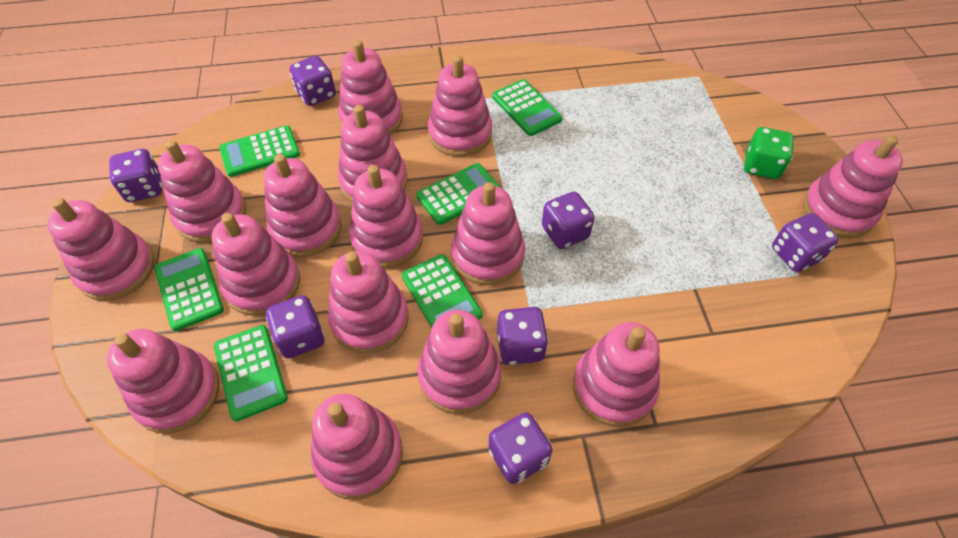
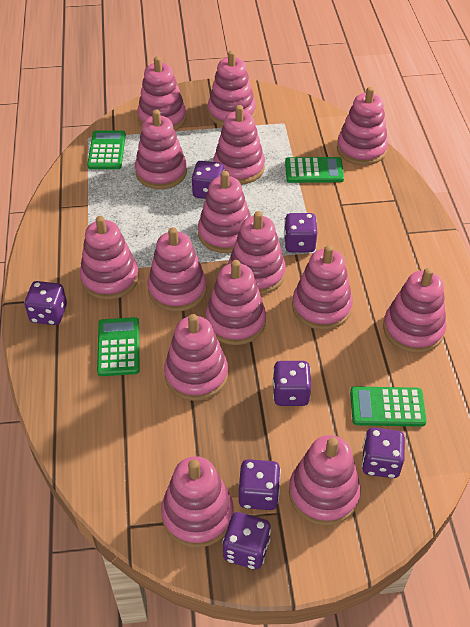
green calculator: 6 -> 4
green dice: 1 -> 0

